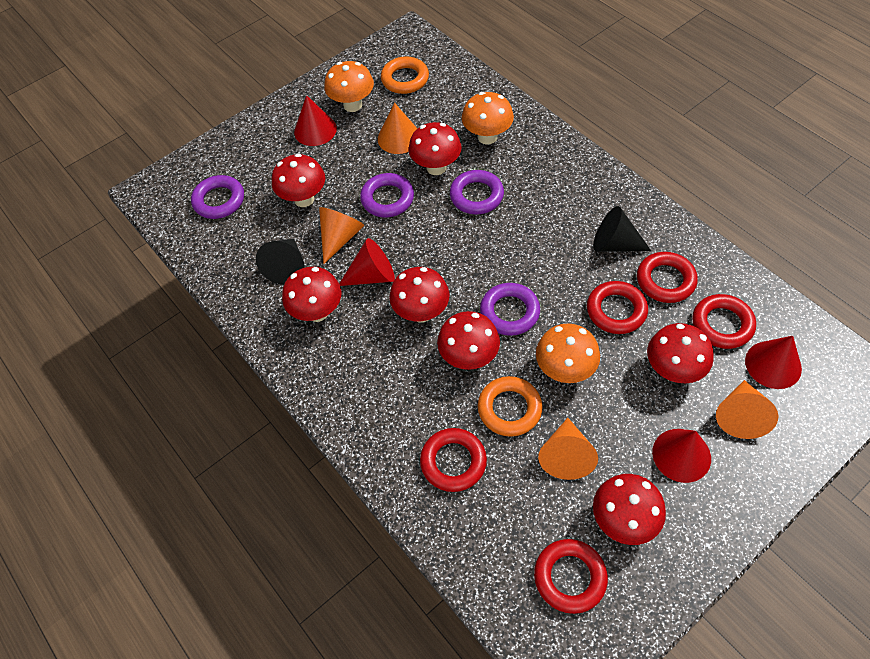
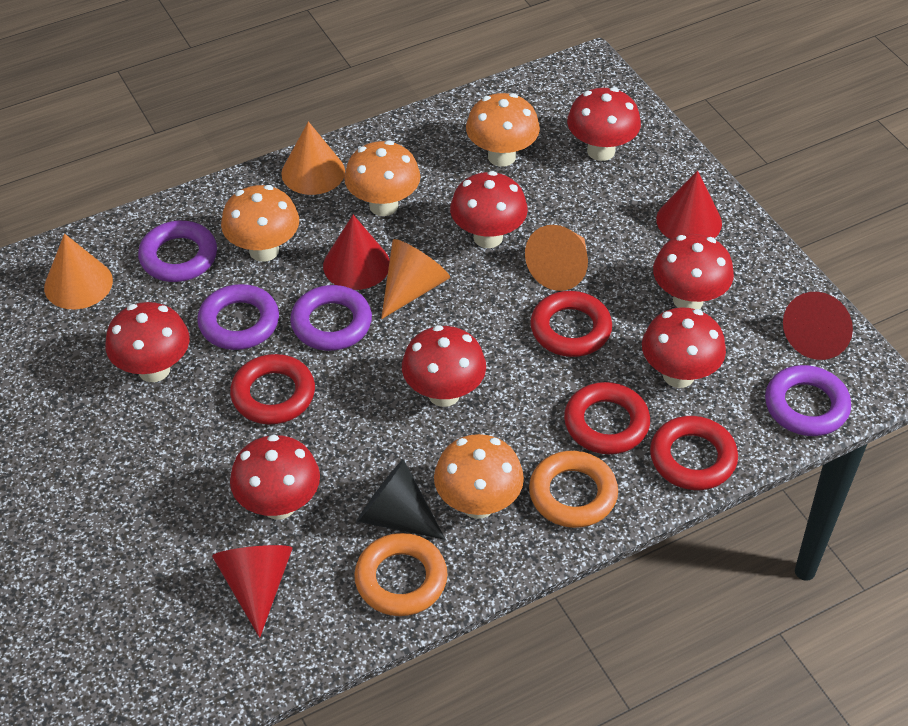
black cone: 2 -> 1
orange mushroom: 3 -> 4
red ring: 5 -> 4

